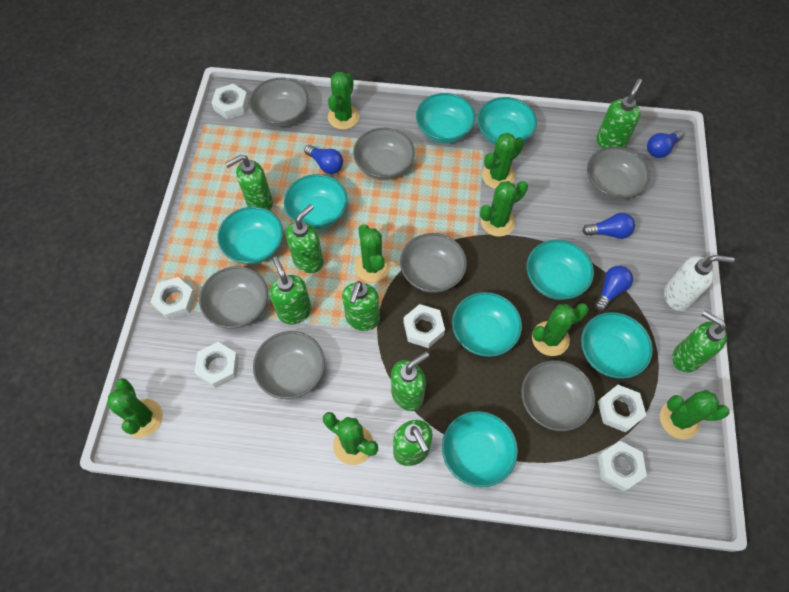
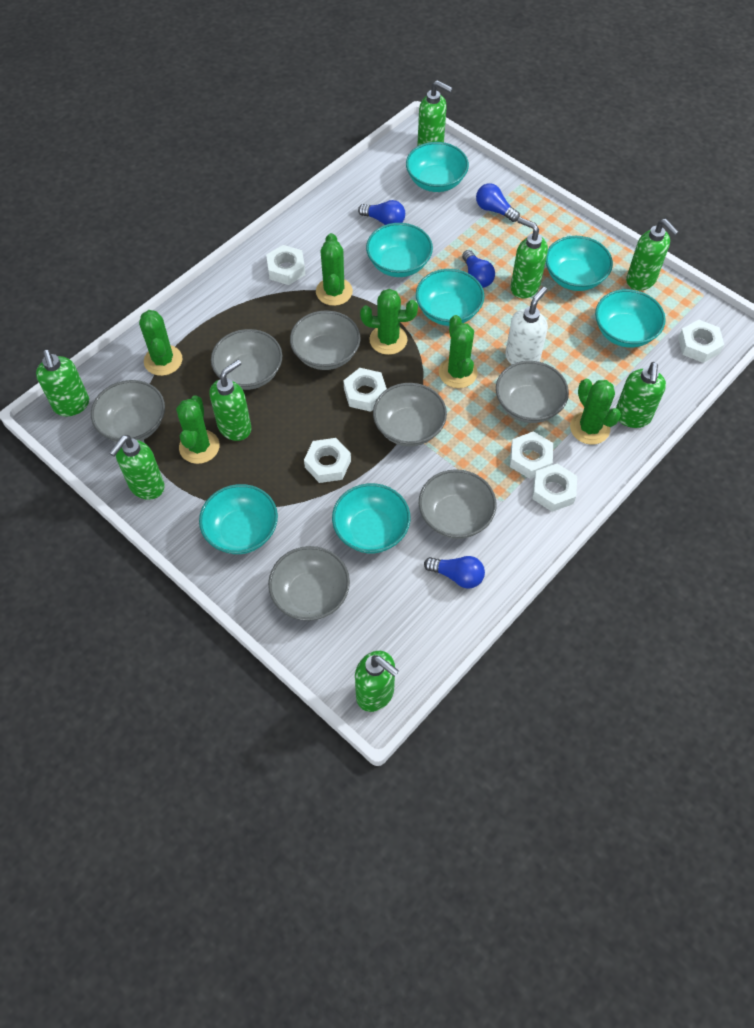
green cactus: 8 -> 6
turquoise bowl: 8 -> 7

